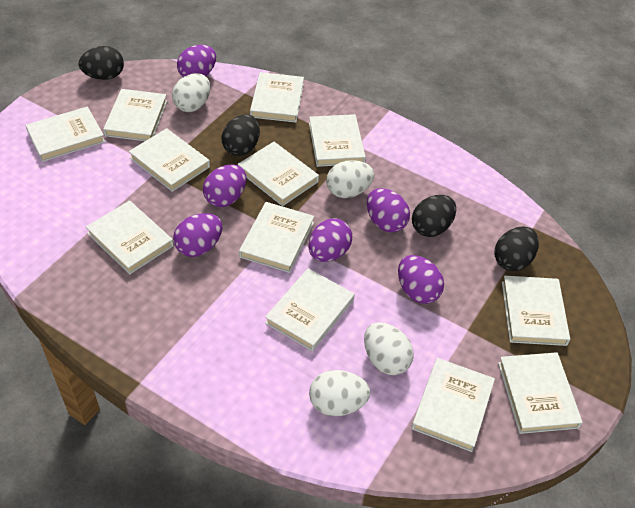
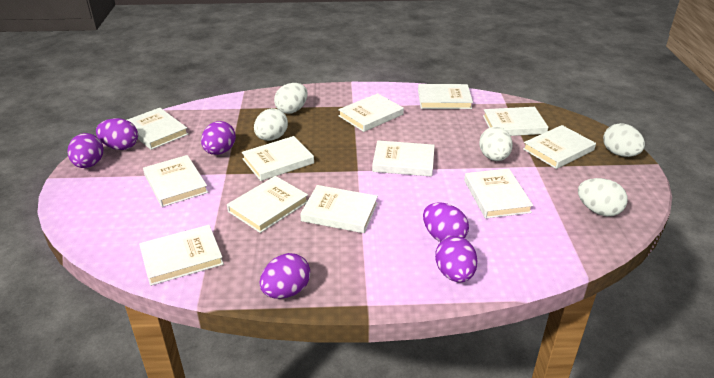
black egg: 4 -> 0
white egg: 4 -> 5

